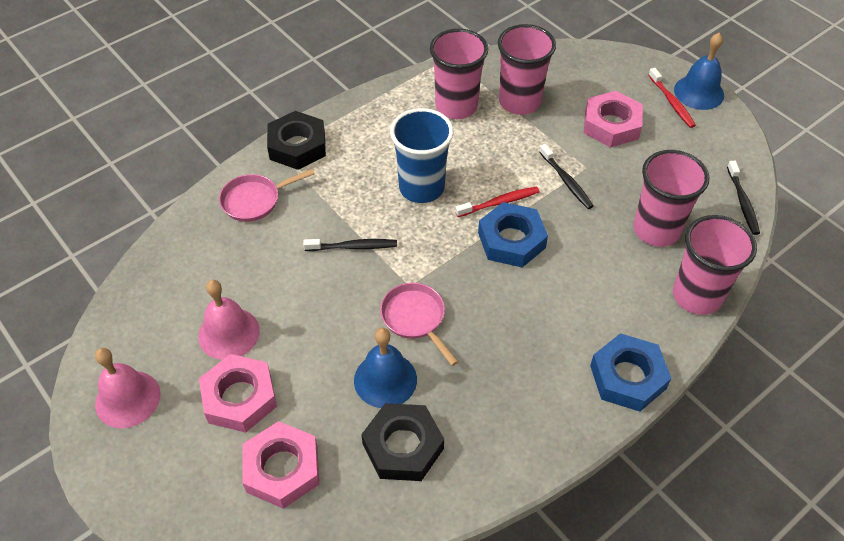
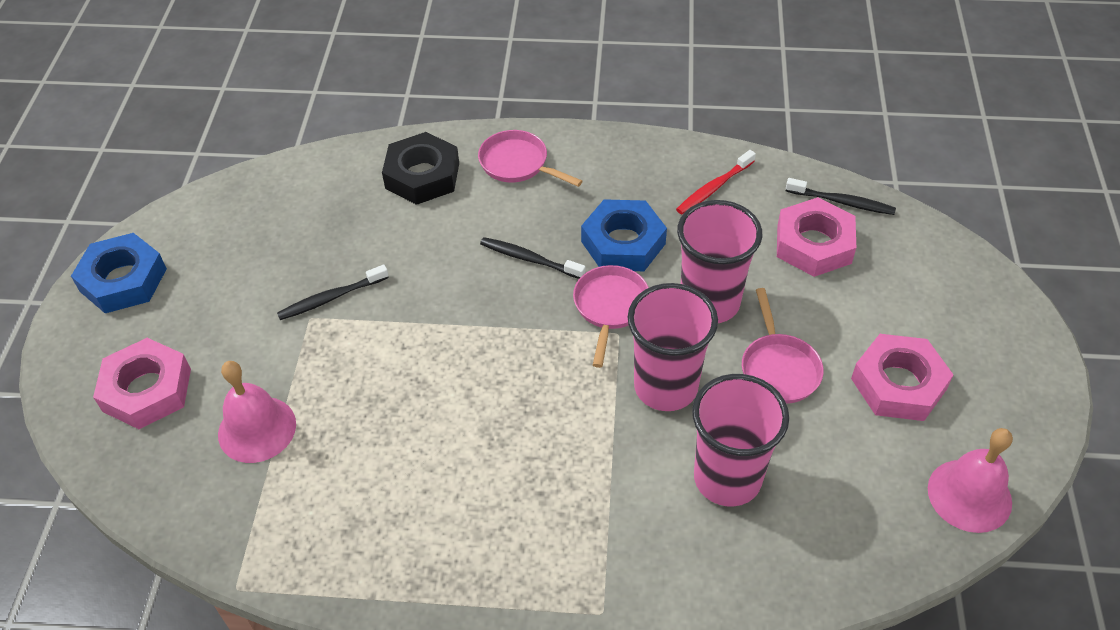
black nut: 2 -> 1
blue bell: 2 -> 0
blue cup: 1 -> 0
pink cup: 4 -> 3
pink pan: 2 -> 3
red toothbrush: 2 -> 1

